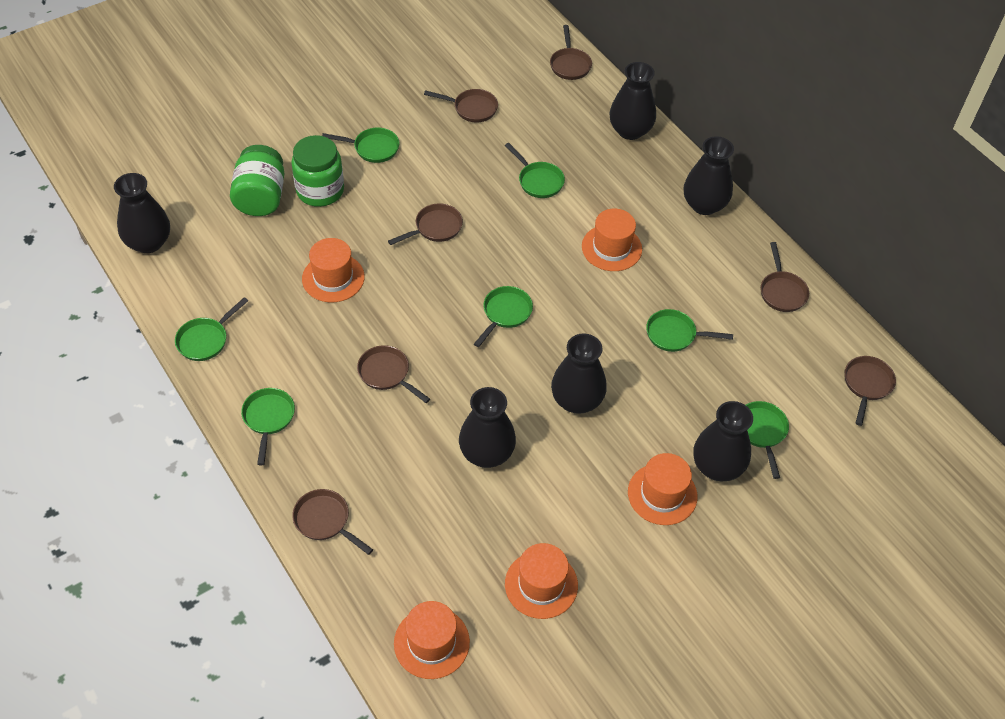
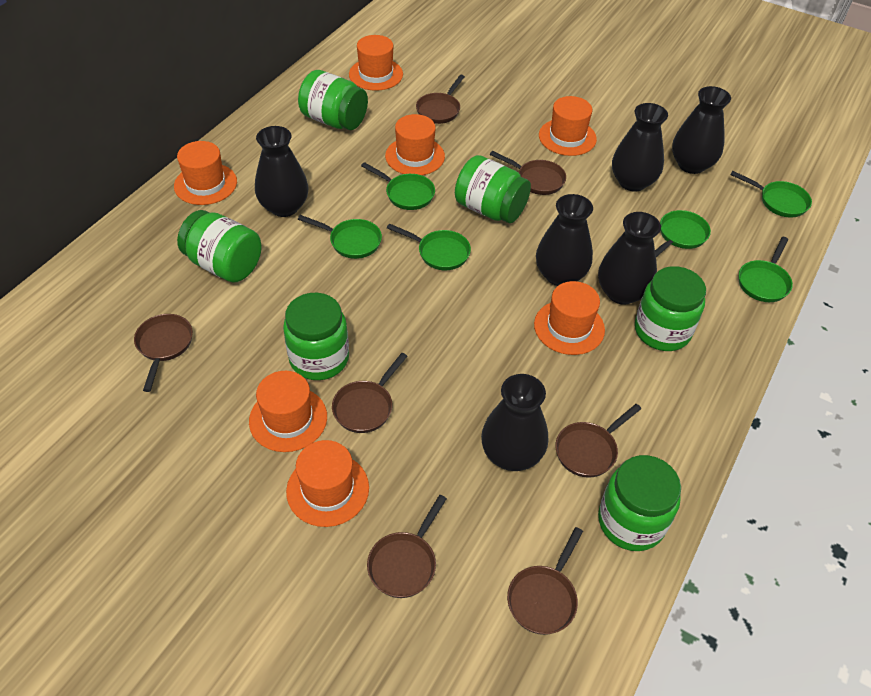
green jar: 2 -> 6
green pan: 7 -> 6
orange hat: 5 -> 7

